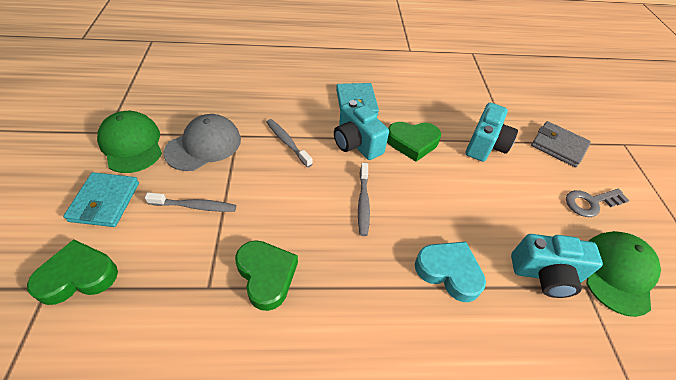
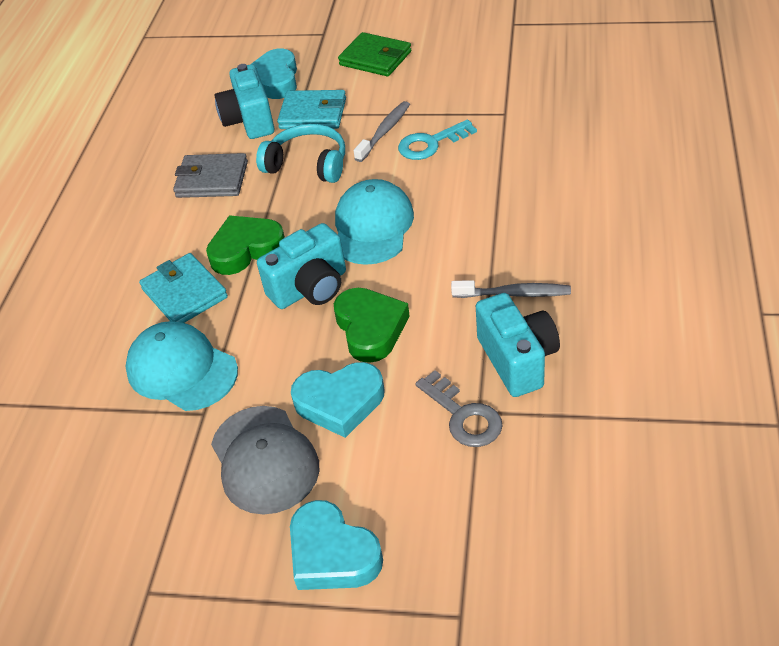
green cap: 2 -> 0
green heart: 3 -> 2
green wallet: 0 -> 1
grey toothbrush: 3 -> 2
turquoise cap: 0 -> 2
turquoise headphones: 0 -> 1
turquoise heart: 1 -> 3
turquoise key: 0 -> 1

